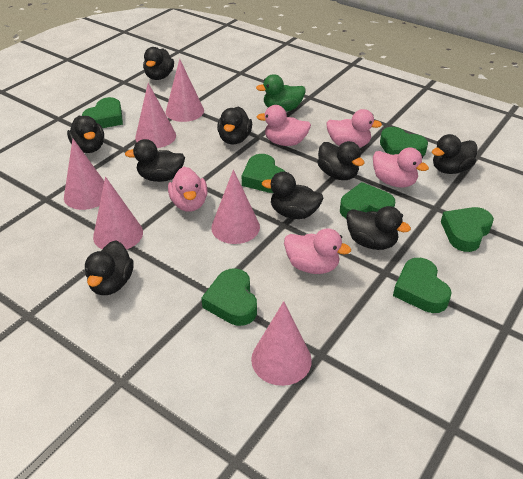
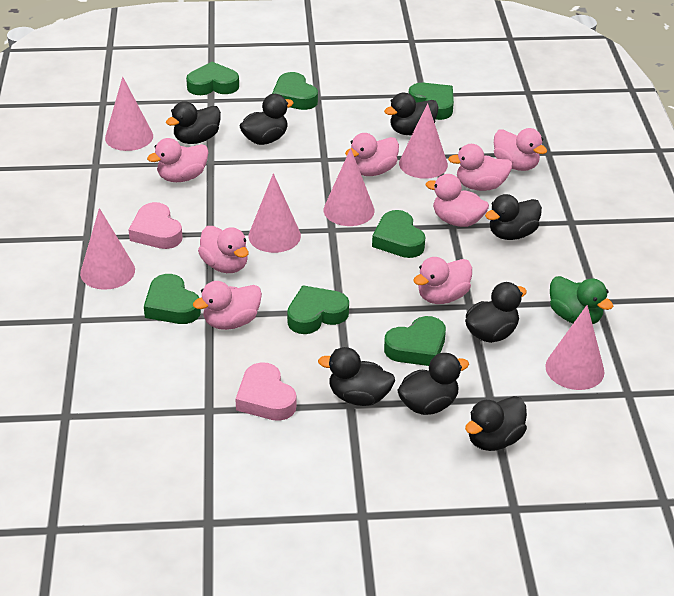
black duck: 9 -> 8
pink duck: 5 -> 8
pink heart: 0 -> 2

